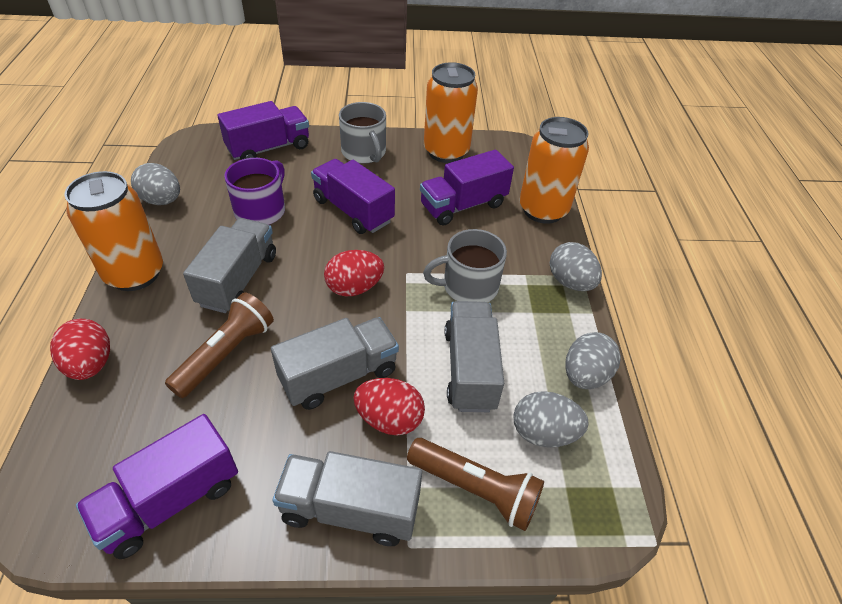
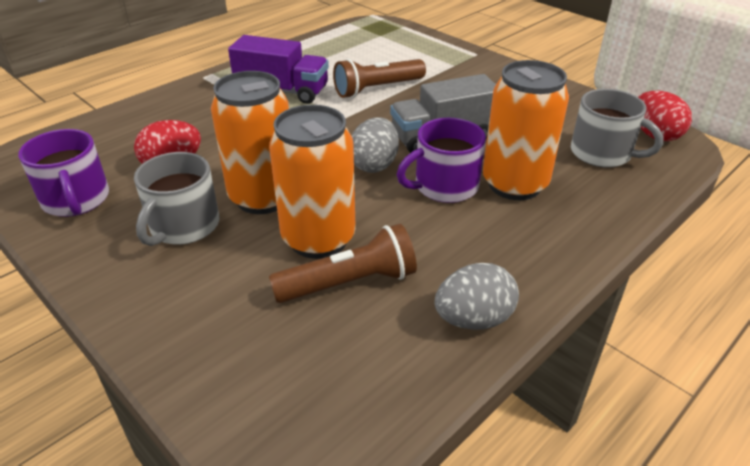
grey egg: 4 -> 2
grey truck: 4 -> 1
purple mug: 1 -> 2
purple truck: 4 -> 1
red egg: 3 -> 2

